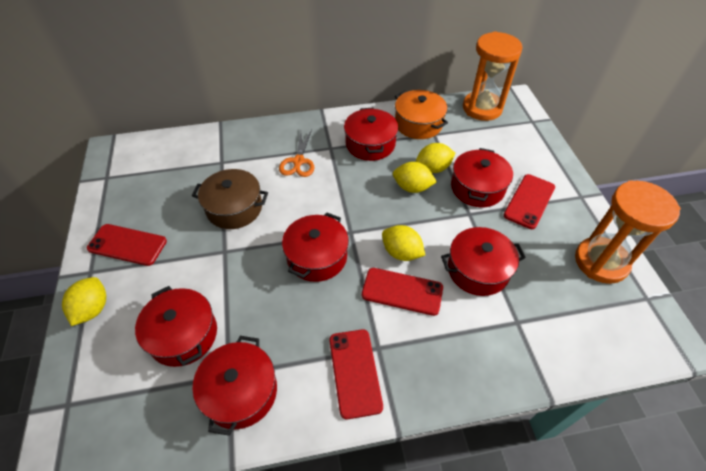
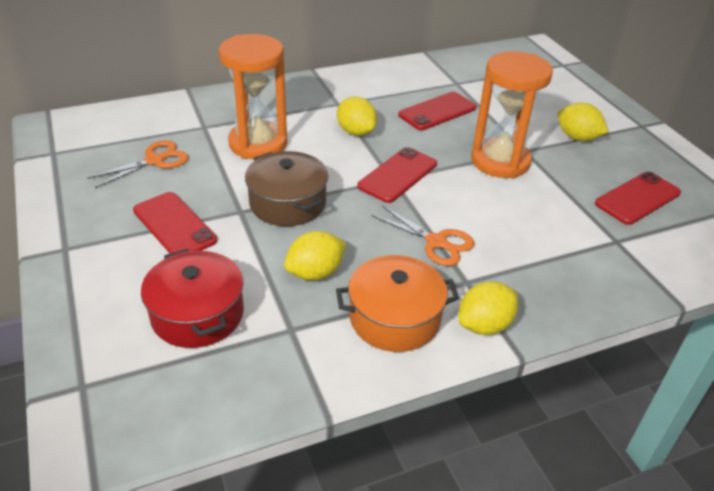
orange scissors: 1 -> 2
red pot: 6 -> 1

